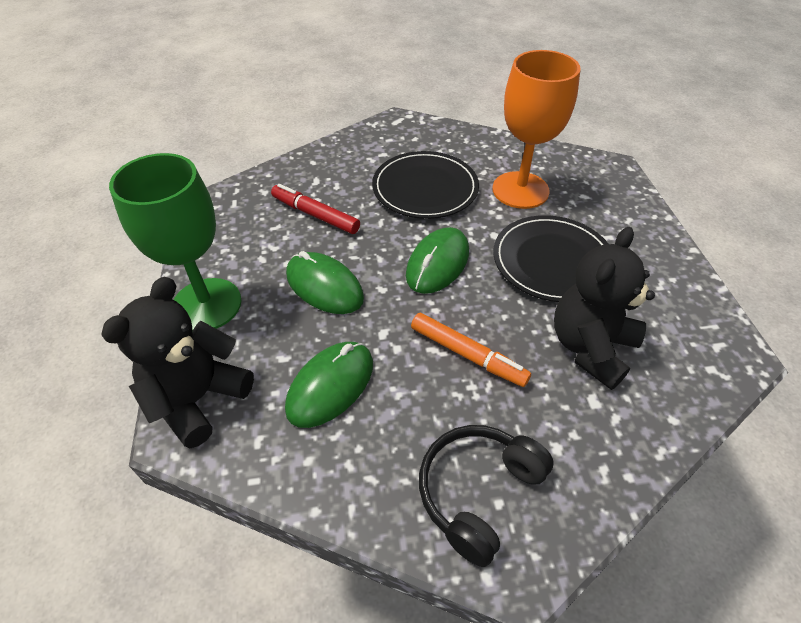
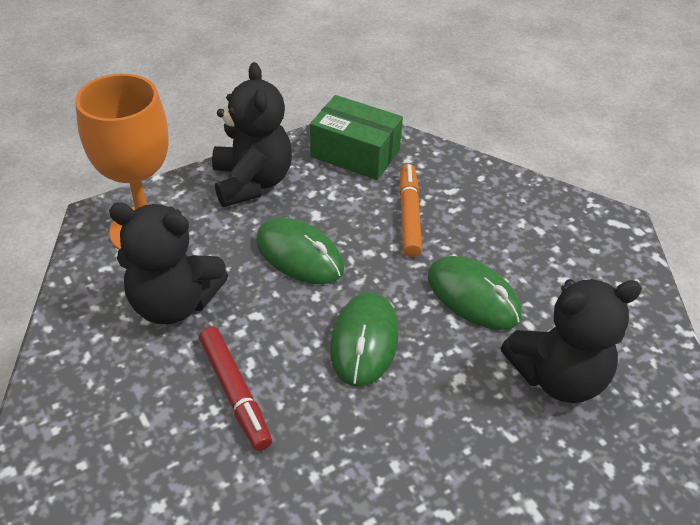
black headphones: 1 -> 0
black plate: 2 -> 0
black teddy bear: 2 -> 3
green box: 0 -> 1
green goblet: 1 -> 0

